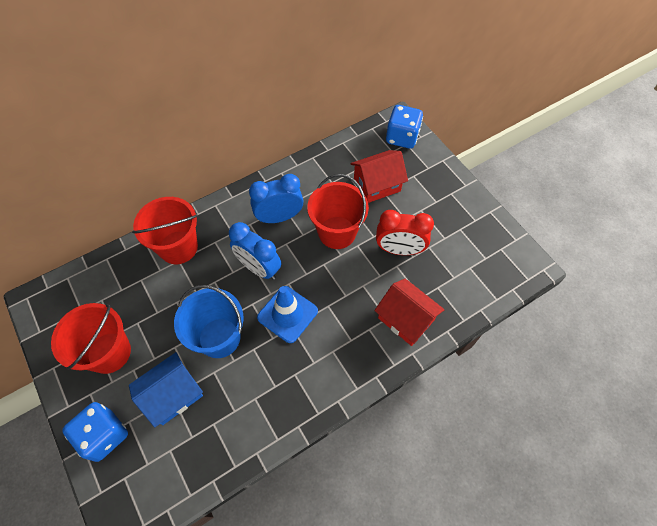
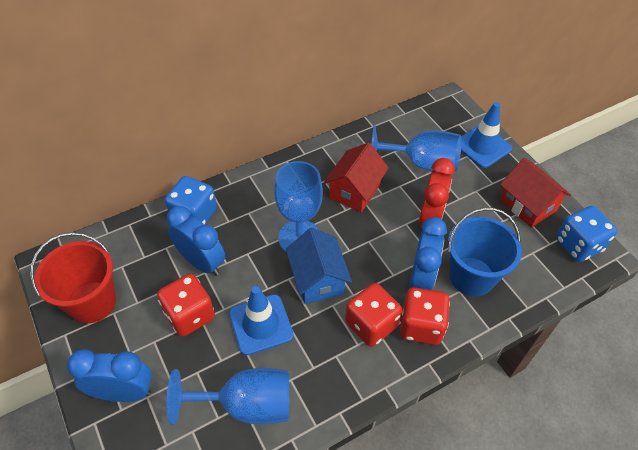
blue clock: 2 -> 3
blue goblet: 0 -> 3
blue traffic cone: 1 -> 2
red bucket: 3 -> 1
red dice: 0 -> 3

